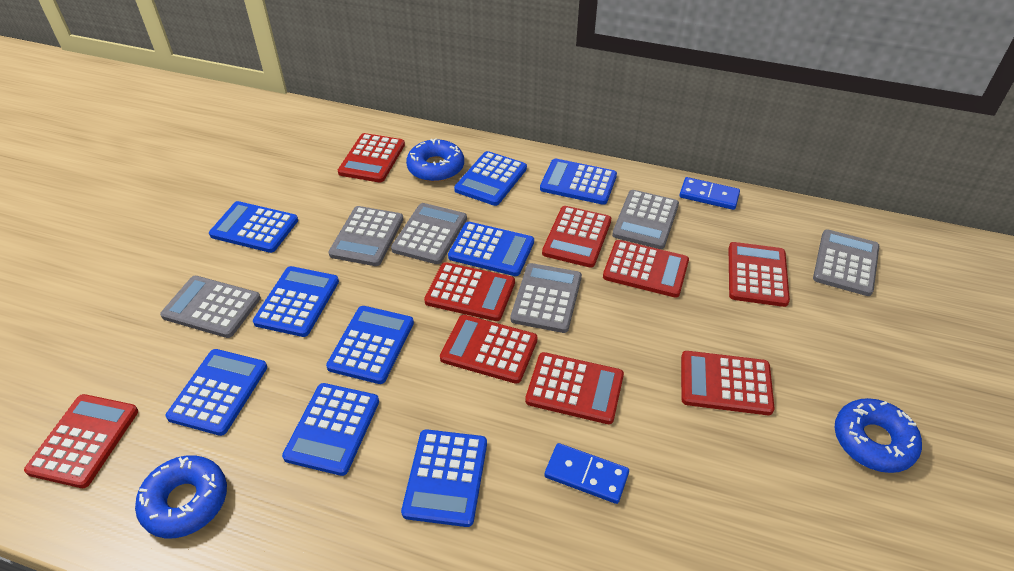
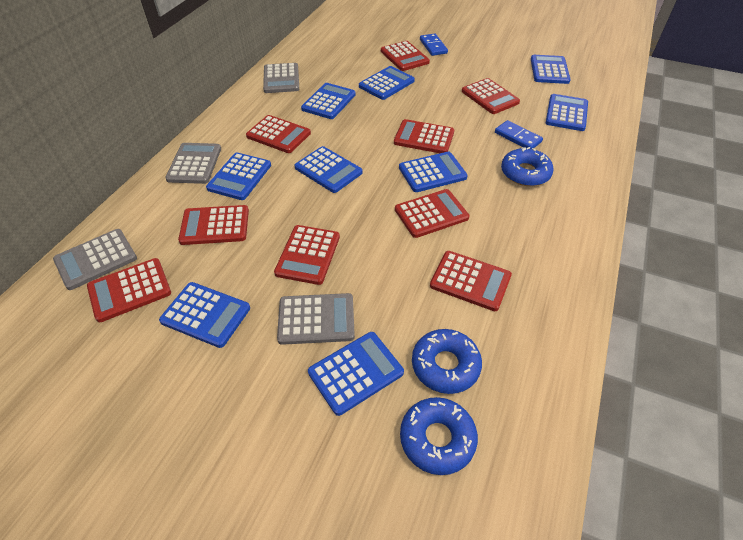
grey calculator: 6 -> 4

